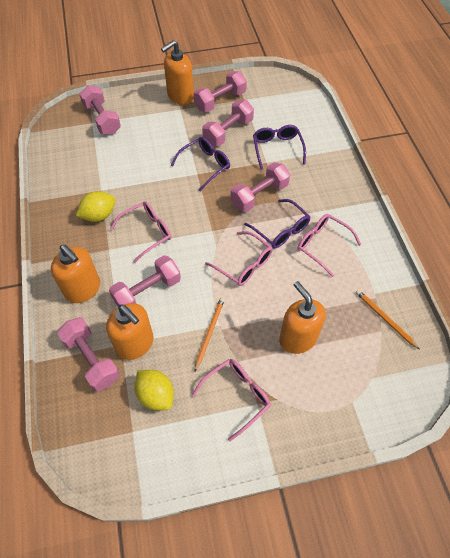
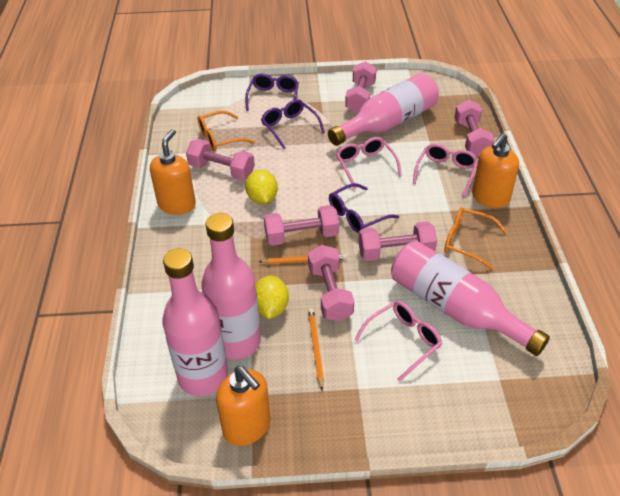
orange glasses: 0 -> 2
orange soap dispenser: 4 -> 3
pink bottle: 0 -> 4
pink glasses: 4 -> 3

